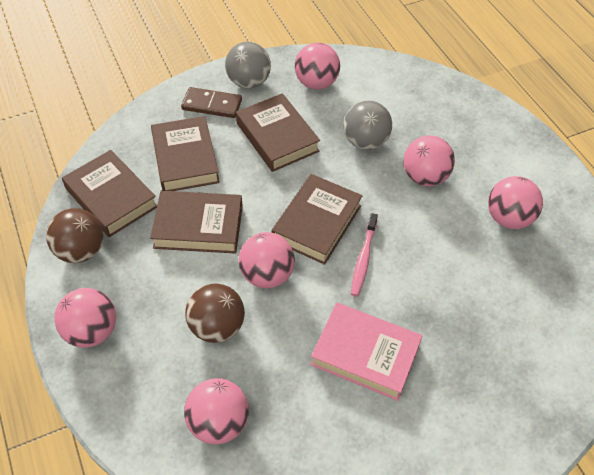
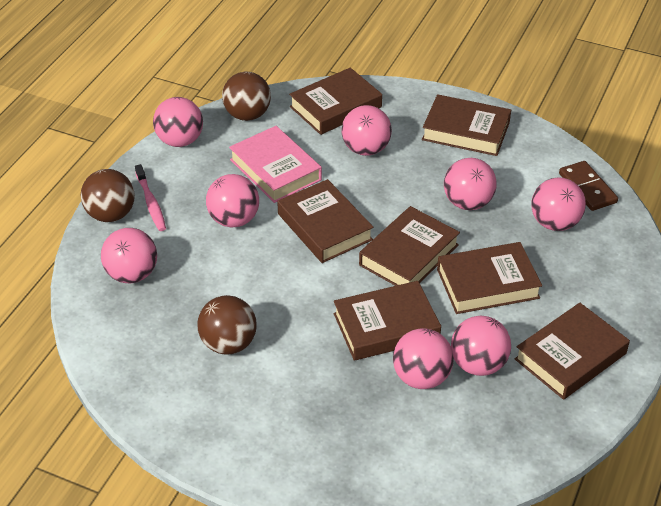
brown ball: 2 -> 3
brown book: 5 -> 7
grey ball: 2 -> 0
pink ball: 6 -> 8

